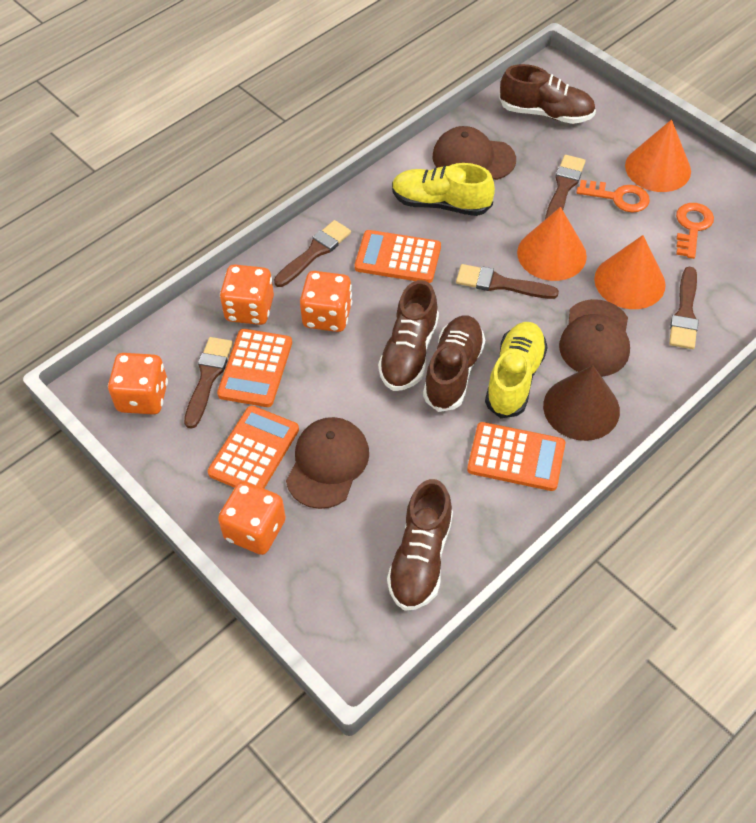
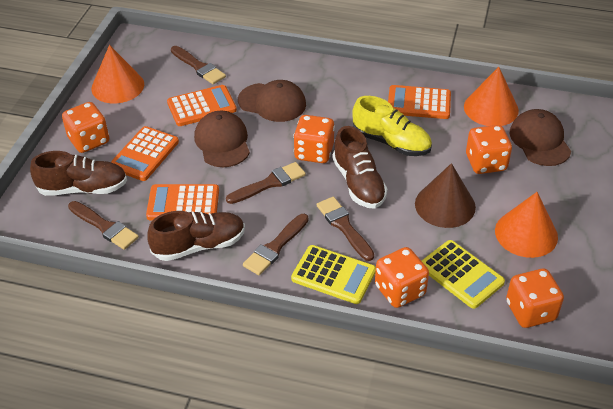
brown shoe: 4 -> 3
orange dice: 4 -> 5
orange key: 2 -> 0
yellow calculator: 0 -> 2
yellow shoe: 2 -> 1

